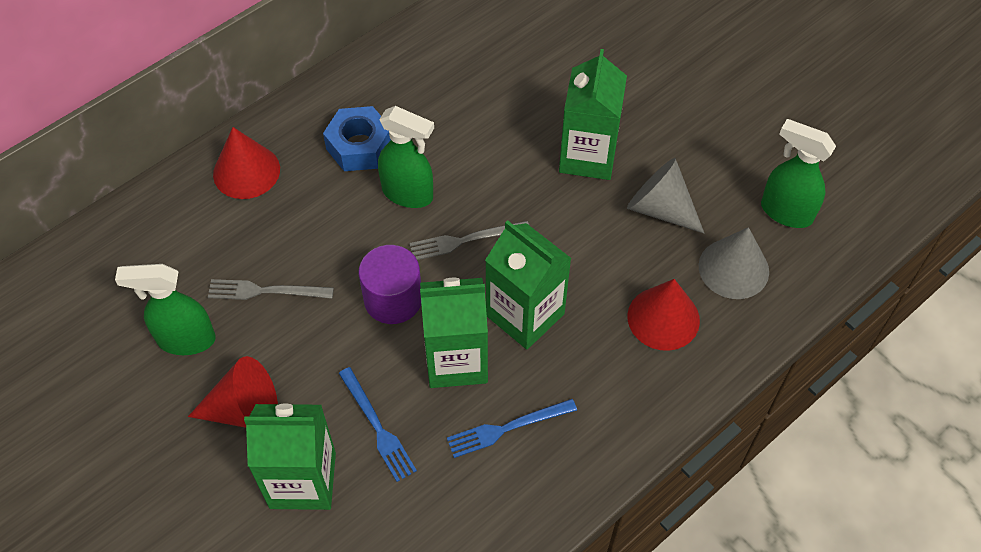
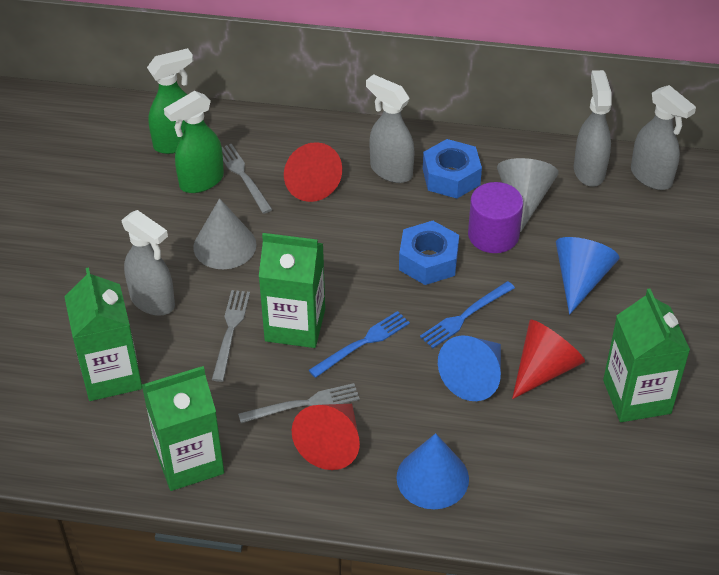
blue cone: 0 -> 3
blue nut: 1 -> 2
green spray bottle: 3 -> 2
grey fork: 2 -> 3
grey spray bottle: 0 -> 4

